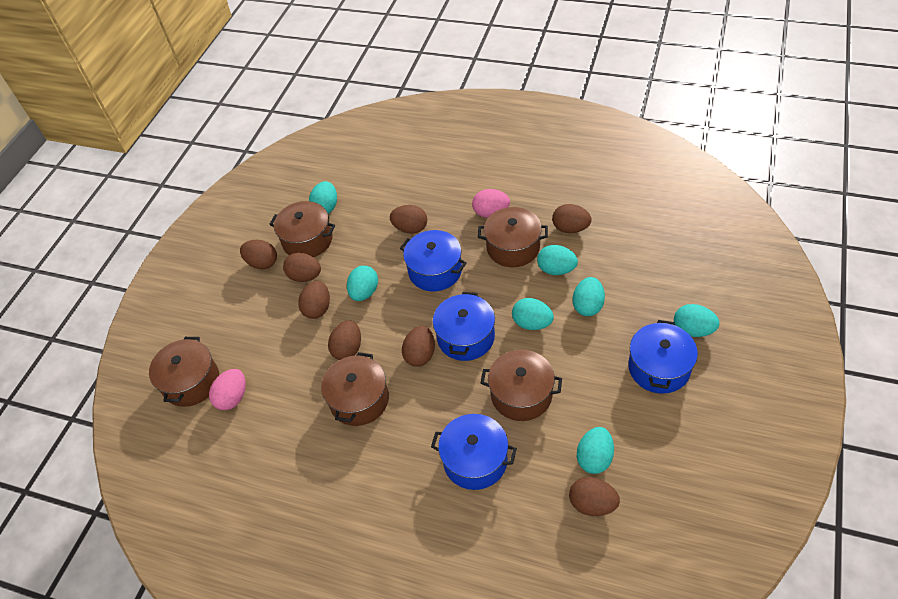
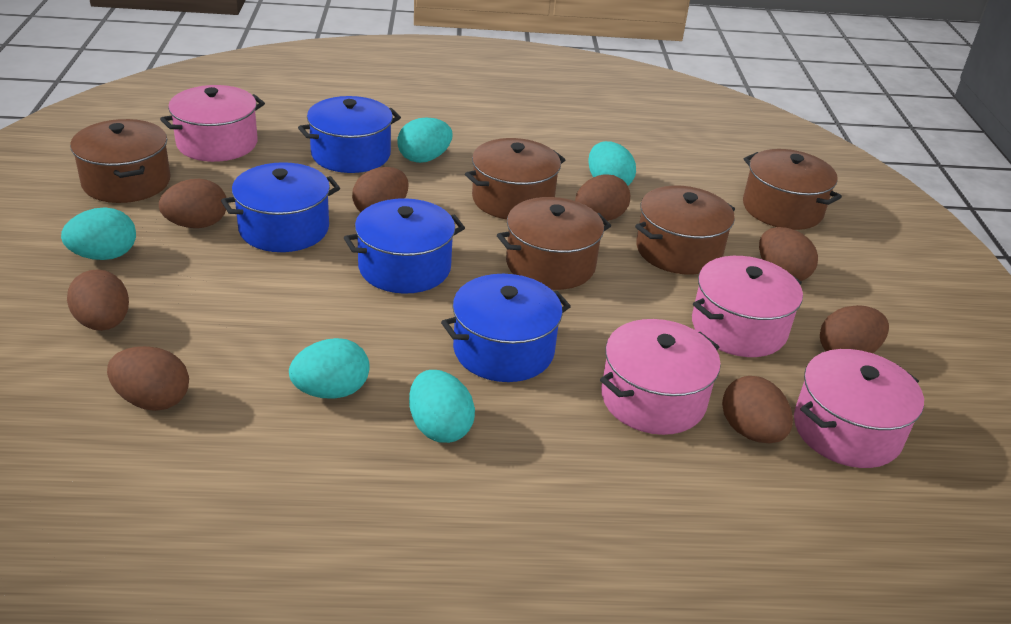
pink egg: 2 -> 0
pink pot: 0 -> 4
turquoise egg: 7 -> 5

